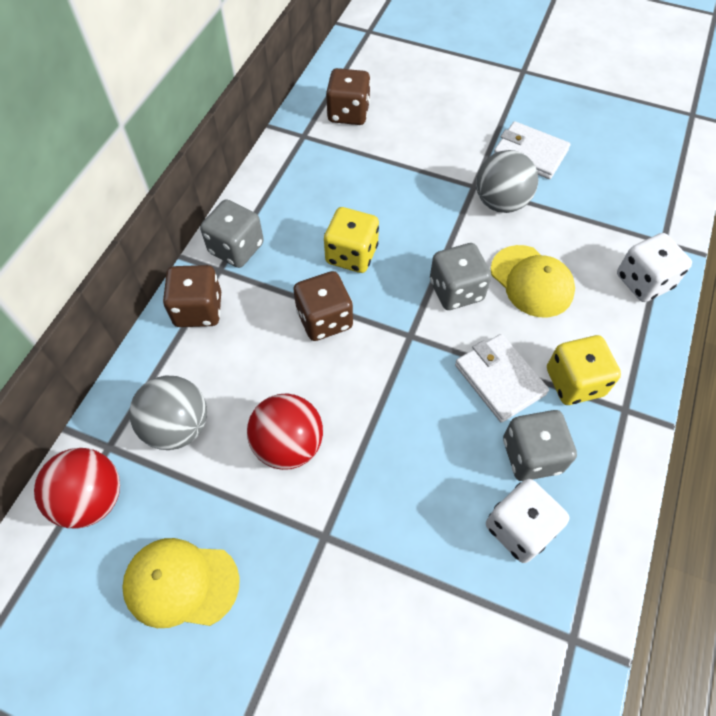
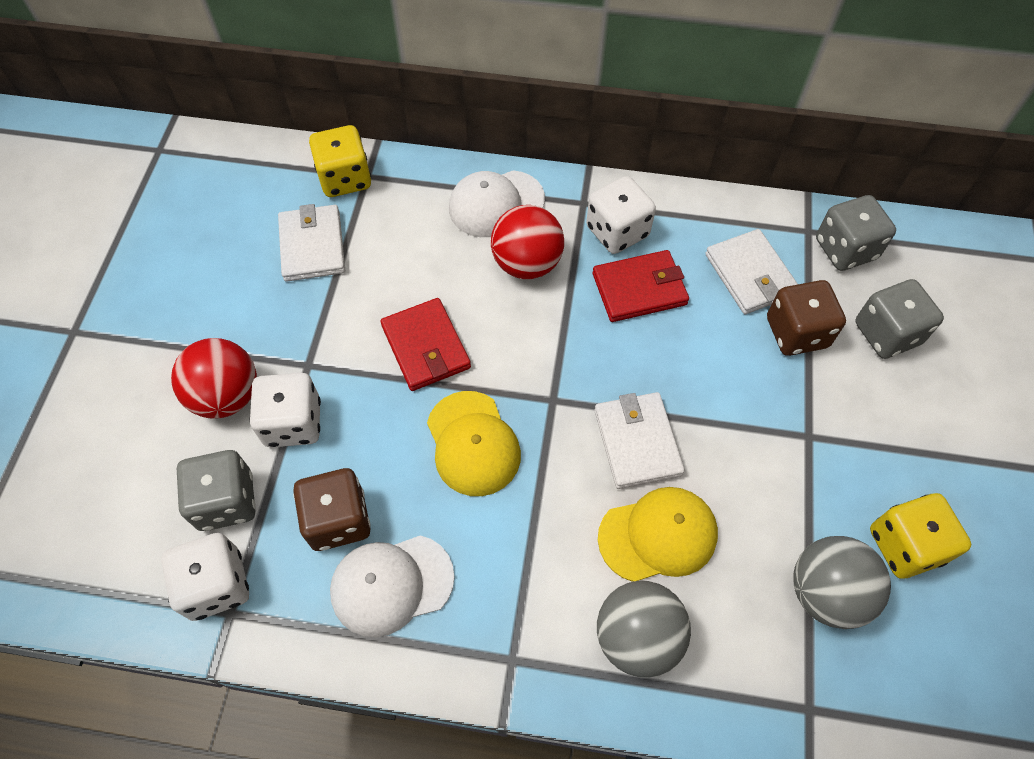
brown dice: 3 -> 2
red wallet: 0 -> 2
white cap: 0 -> 2
white dice: 2 -> 3
white wallet: 2 -> 3

